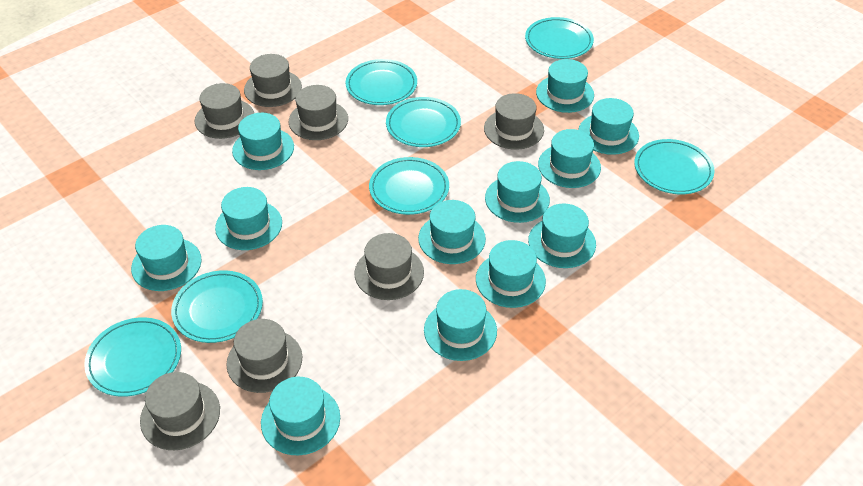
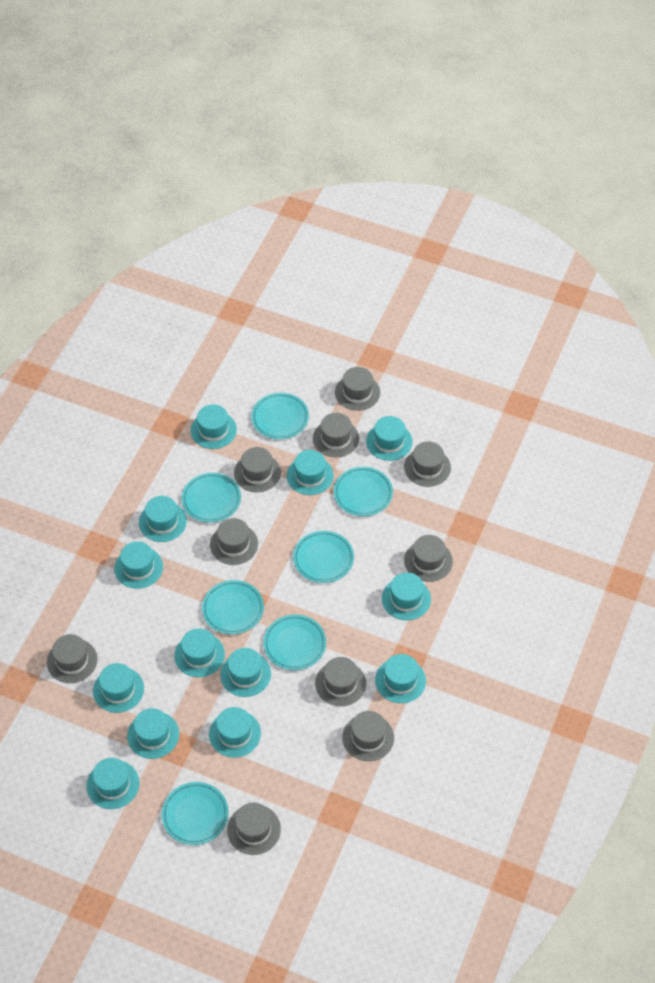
grey hat: 7 -> 10
turquoise hat: 12 -> 13

